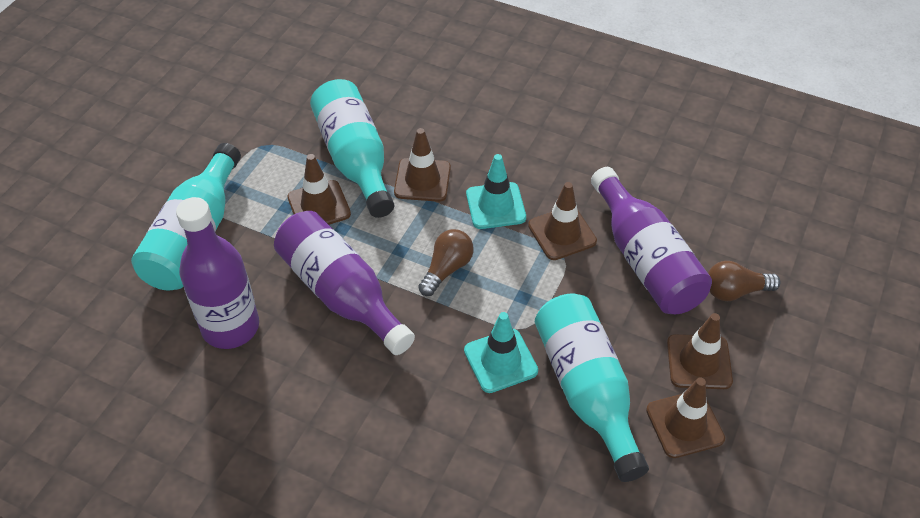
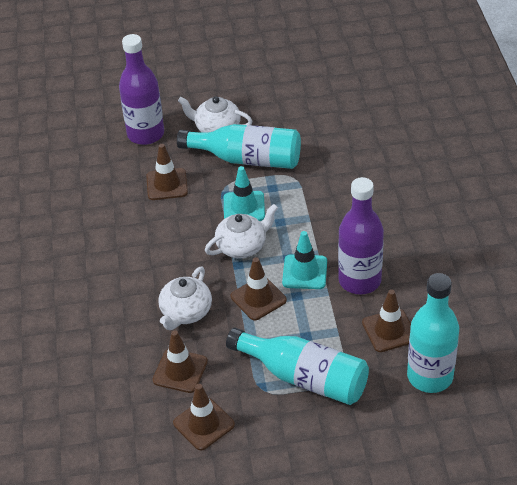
brown light bulb: 2 -> 0
purple bottle: 3 -> 2
white teapot: 0 -> 3

